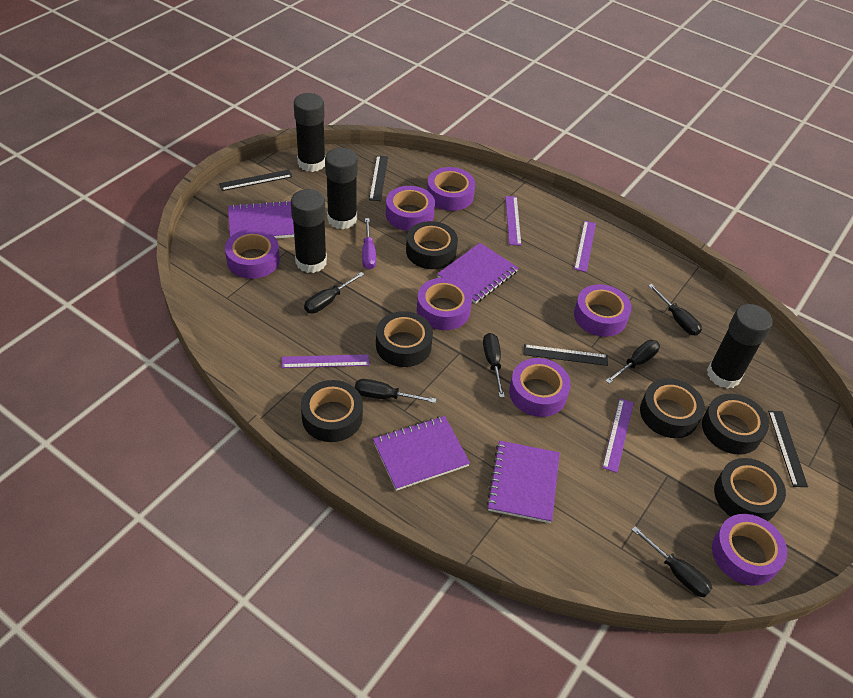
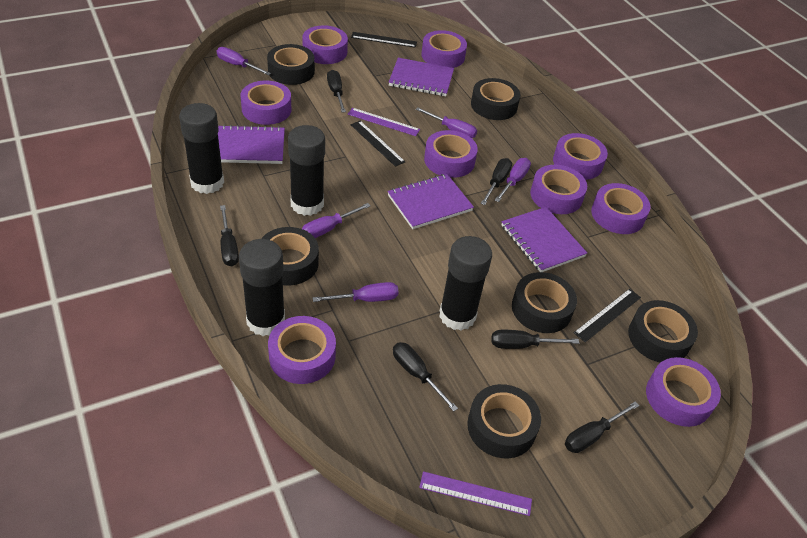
black ruler: 4 -> 3
purple ruler: 4 -> 2
purple screwdriver: 1 -> 5
purple tape: 7 -> 9

